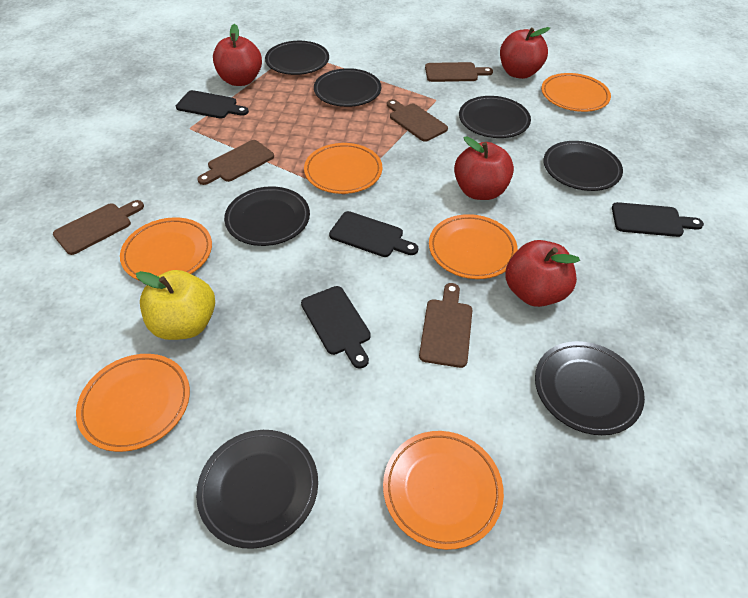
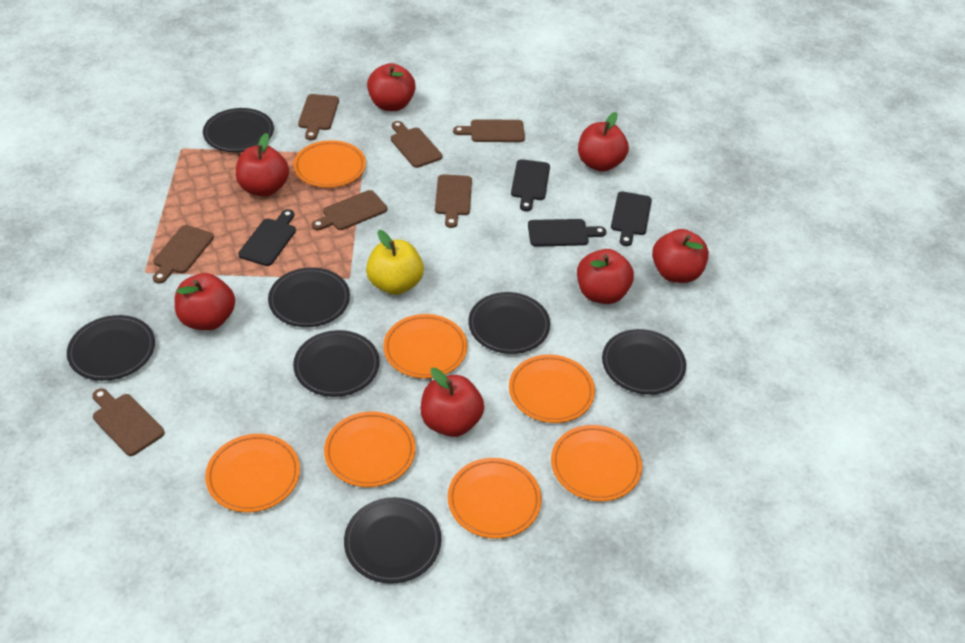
brown cutting board: 5 -> 7
orange plate: 6 -> 7
red apple: 4 -> 7

